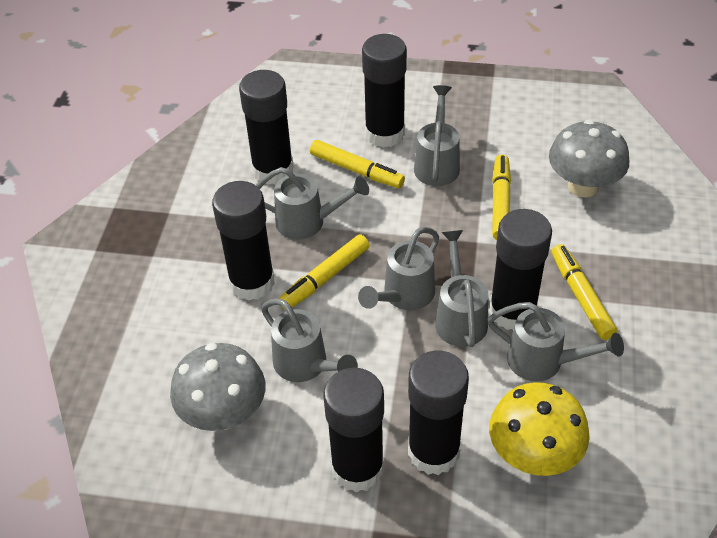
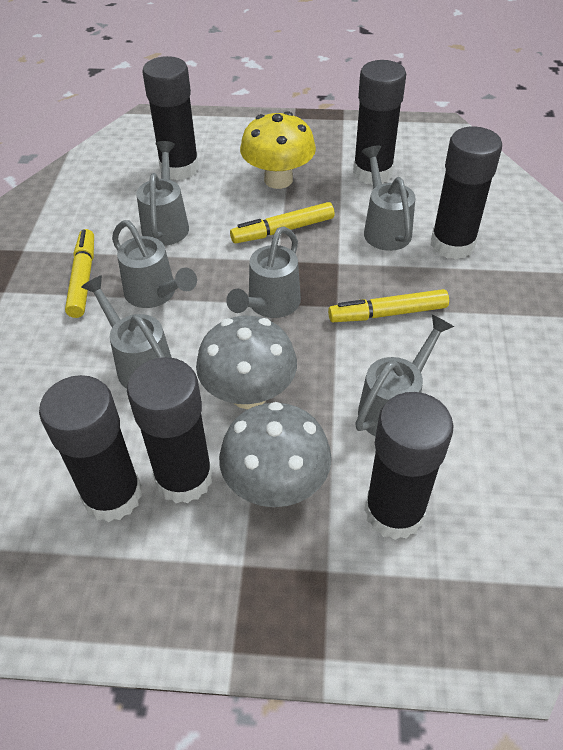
yellow marker: 4 -> 3

